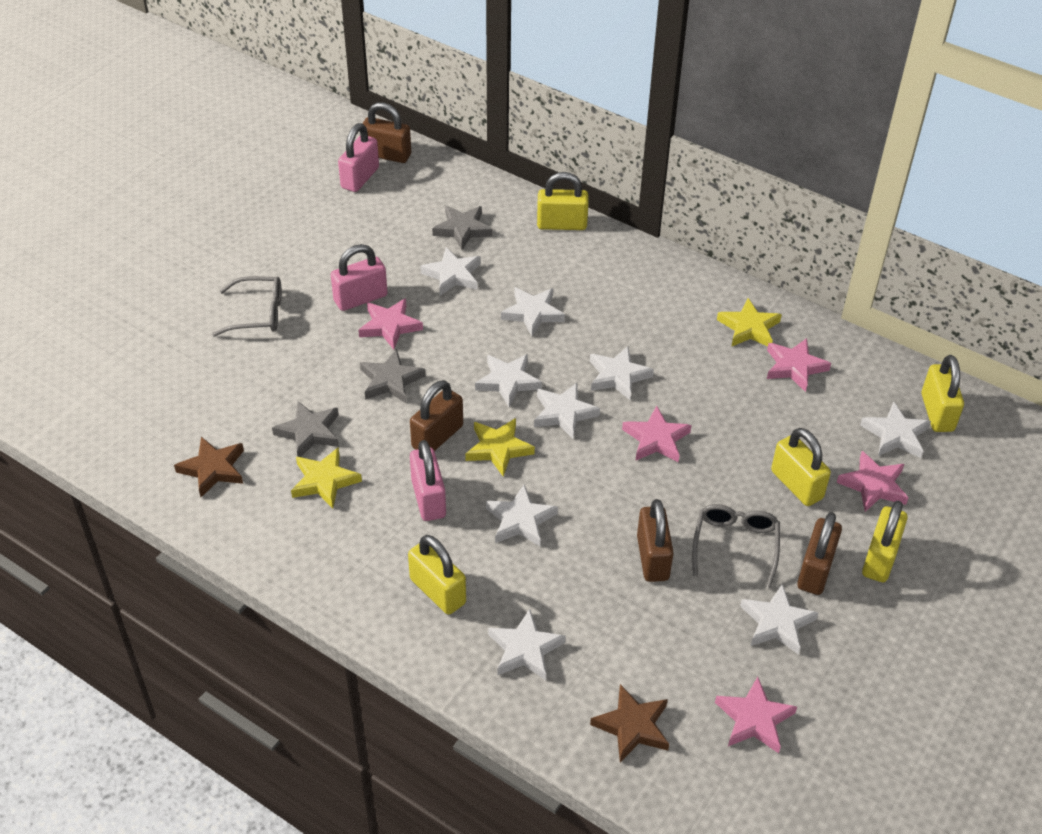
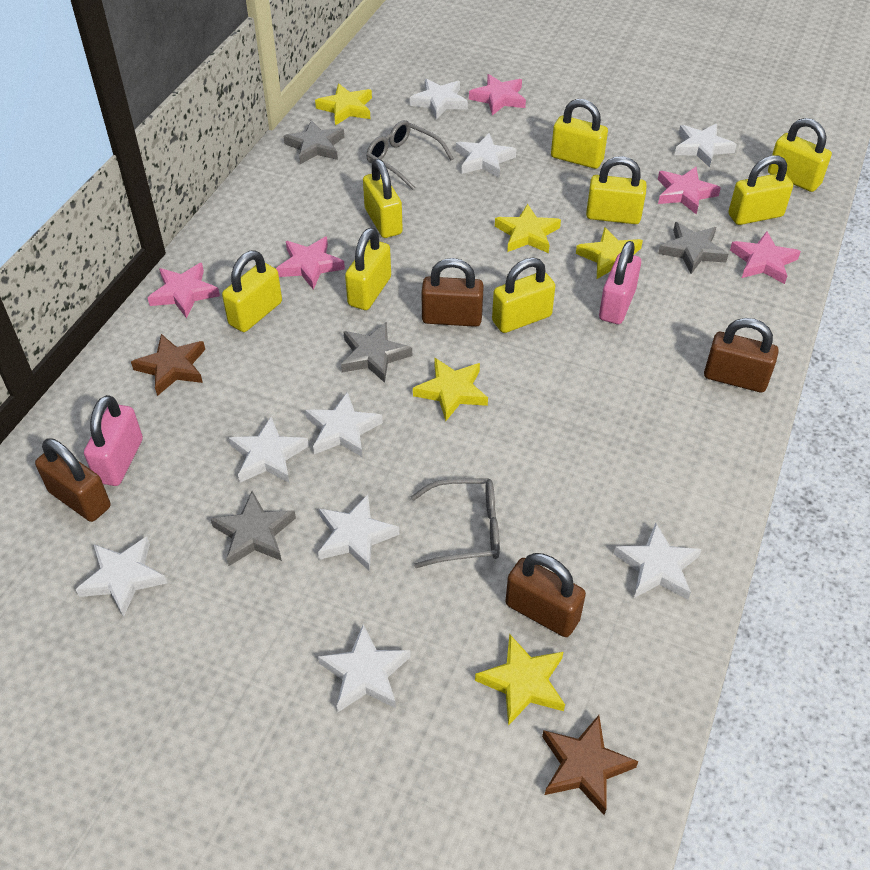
grey star: 3 -> 4
pink padlock: 3 -> 2
yellow padlock: 5 -> 8
yellow star: 3 -> 5

